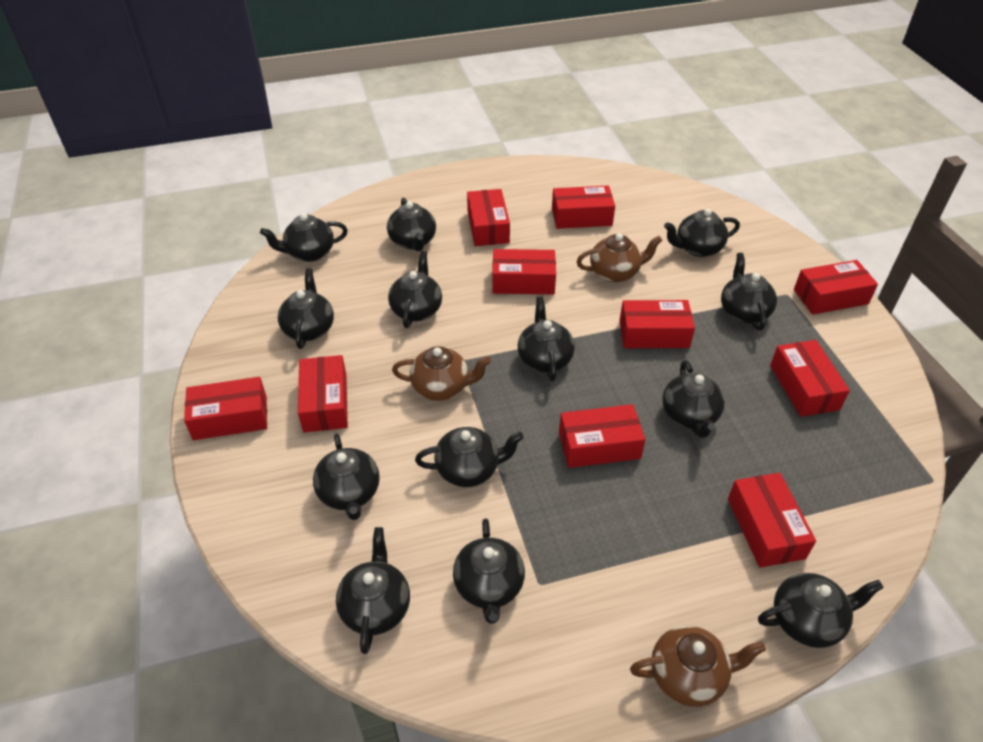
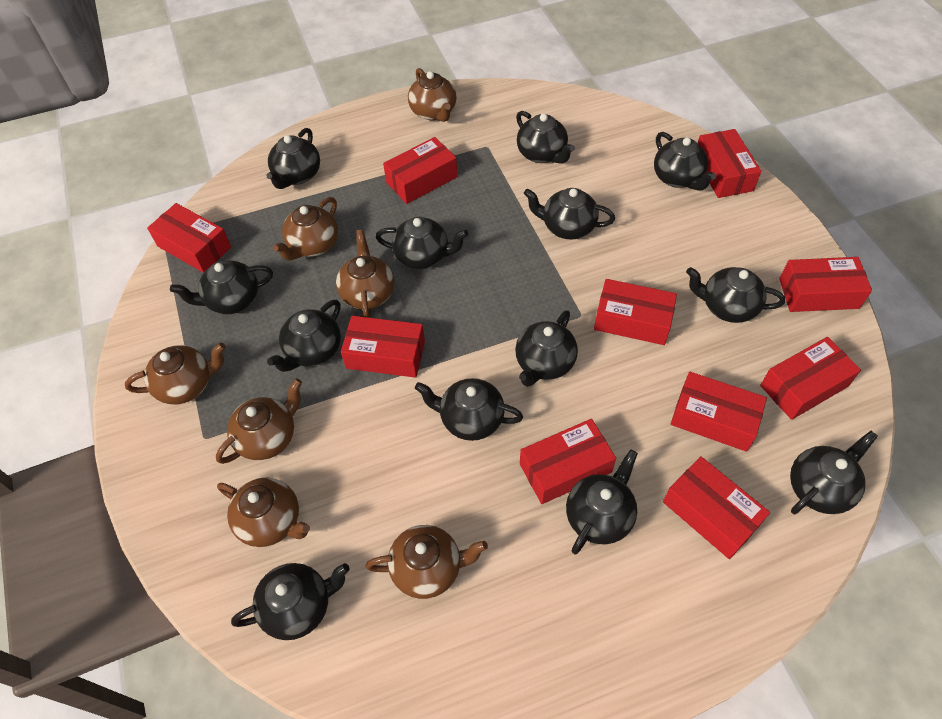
brown teapot: 3 -> 7

